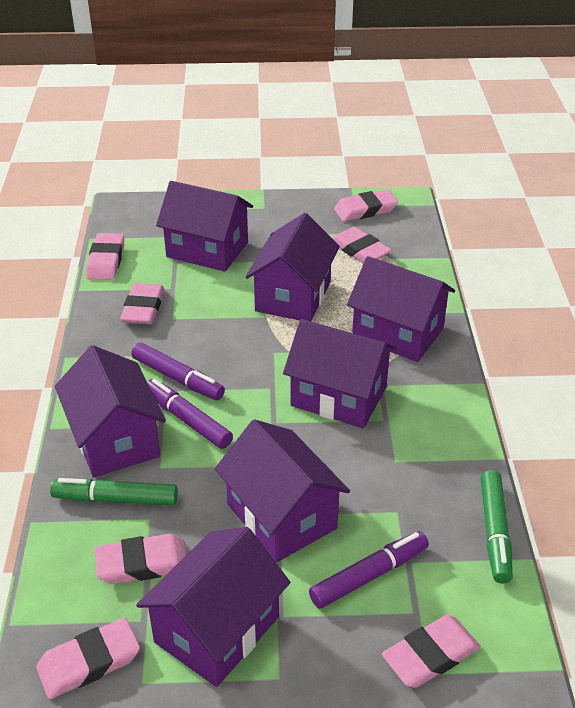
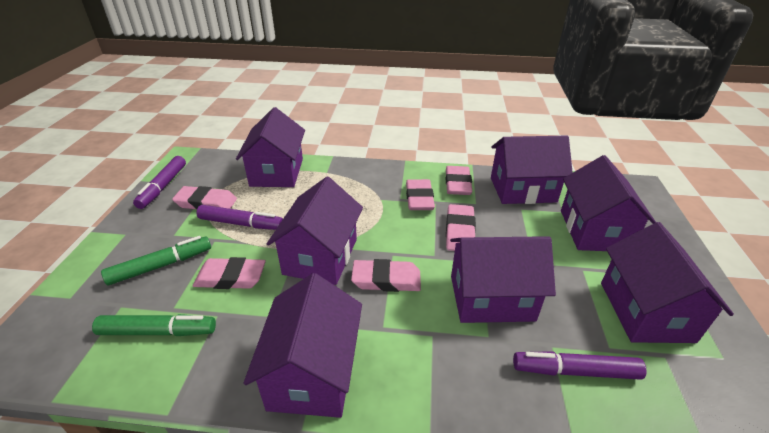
pink eraser: 7 -> 6

